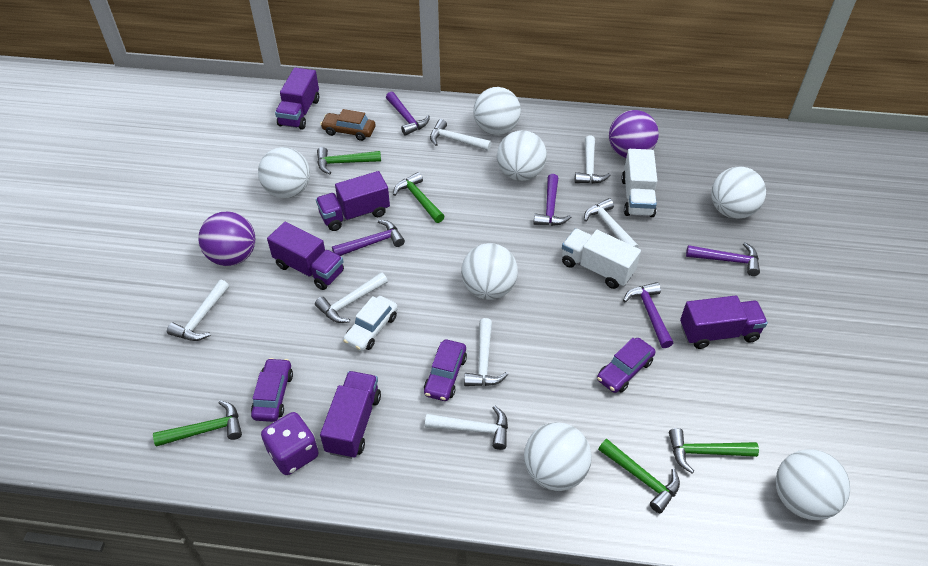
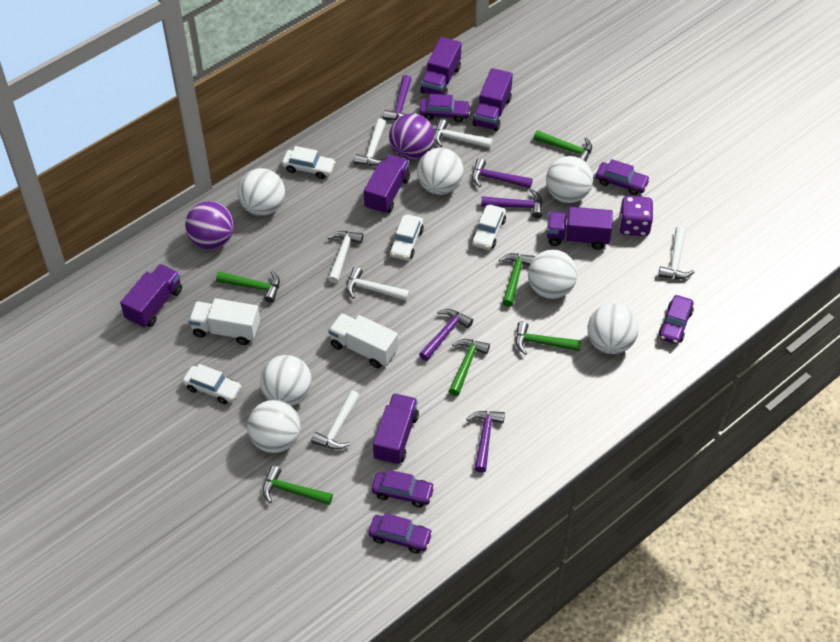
brown car: 1 -> 0
green hammer: 5 -> 6
purple car: 3 -> 5
purple truck: 5 -> 6
white car: 1 -> 4
white hammer: 7 -> 6

